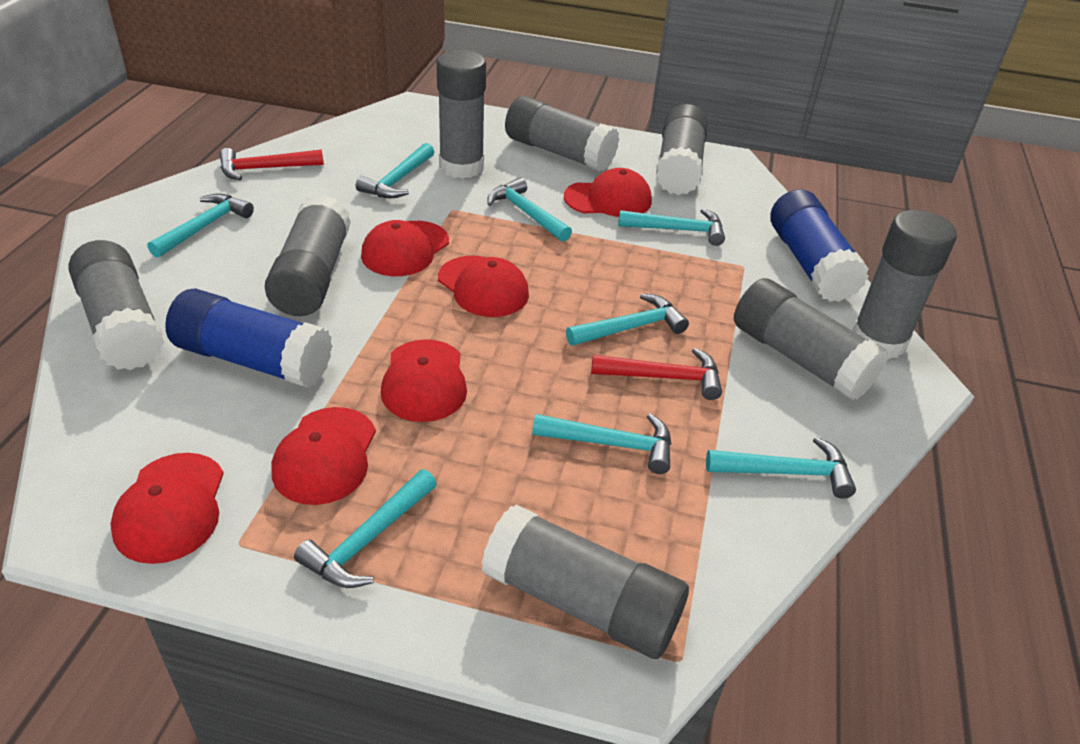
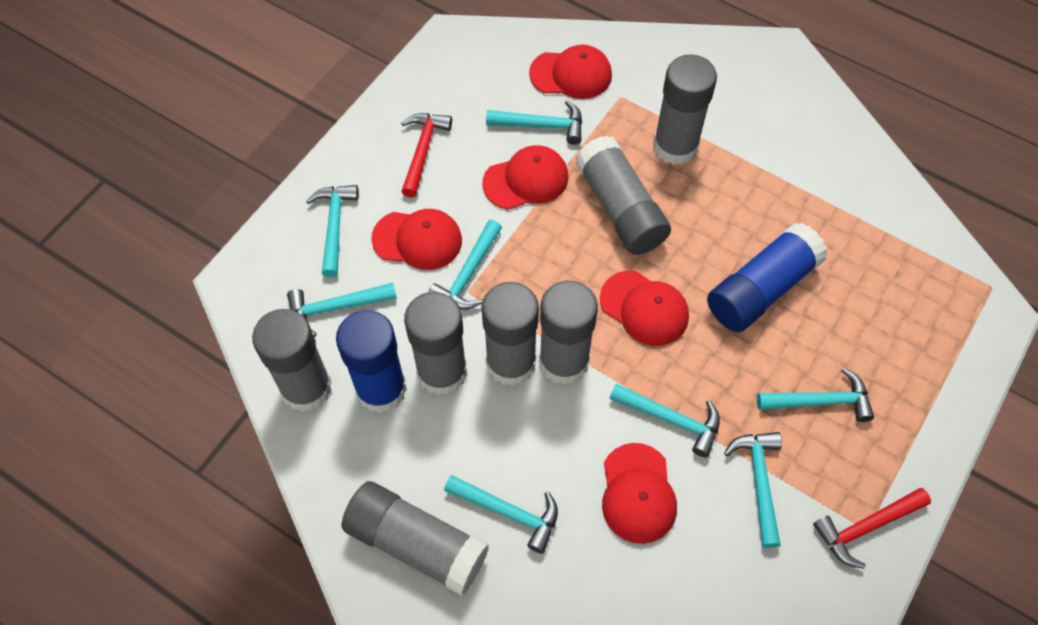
grey glue stick: 8 -> 7
red cap: 6 -> 5

